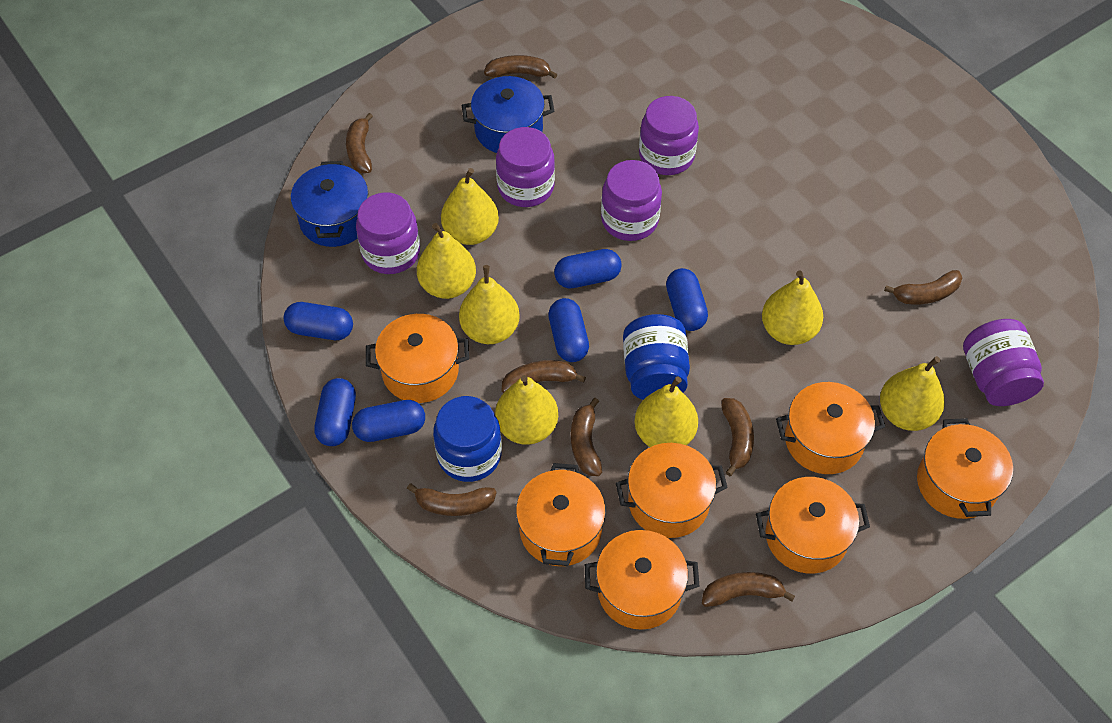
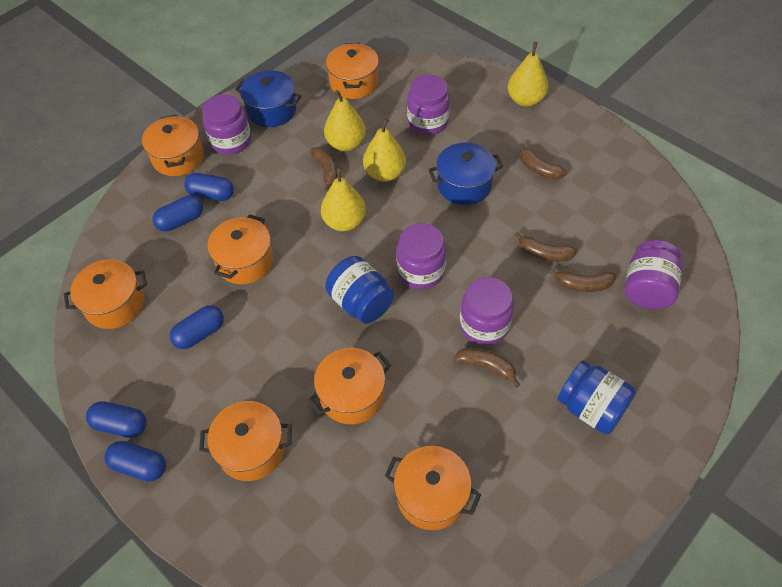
blue capsule: 6 -> 5
brown banana: 8 -> 5
yellow pear: 7 -> 4

